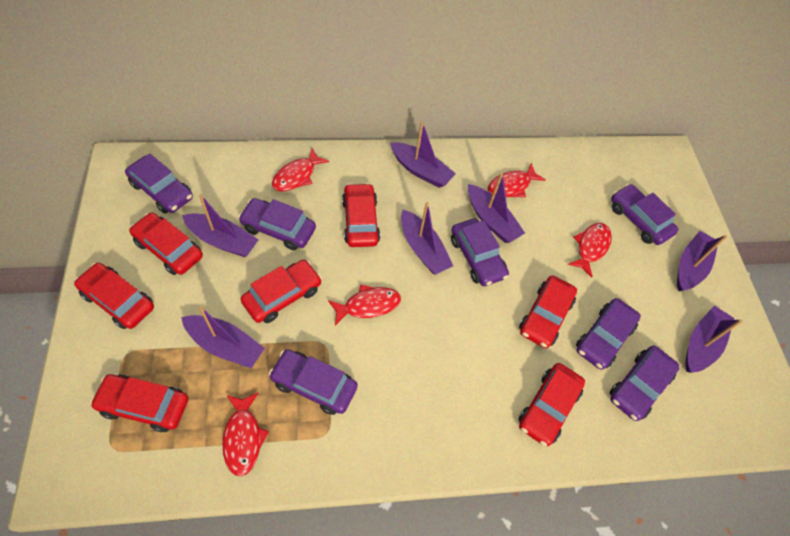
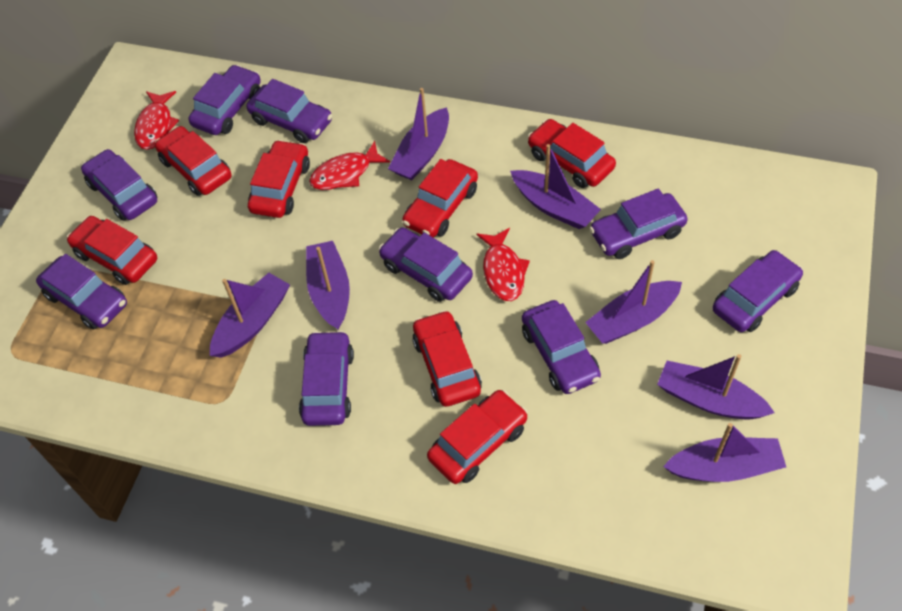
purple car: 7 -> 9
red fish: 5 -> 3

